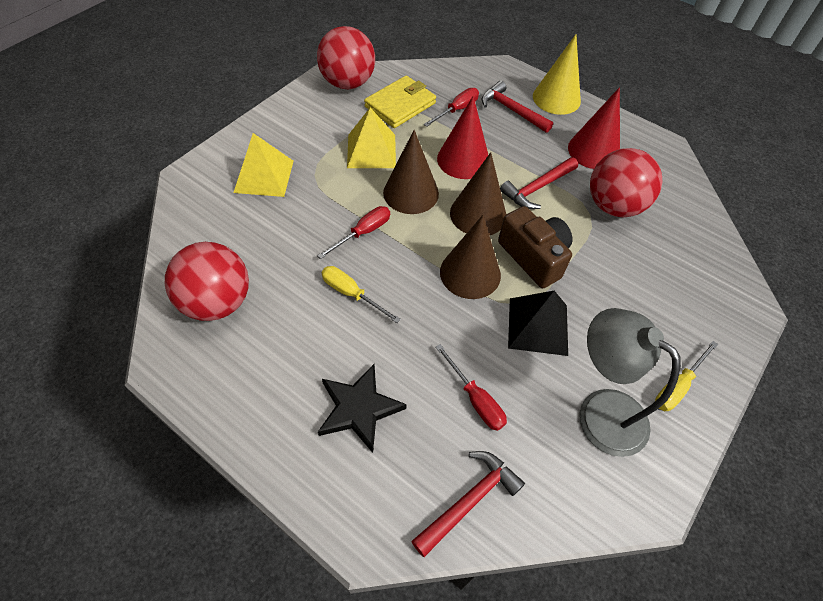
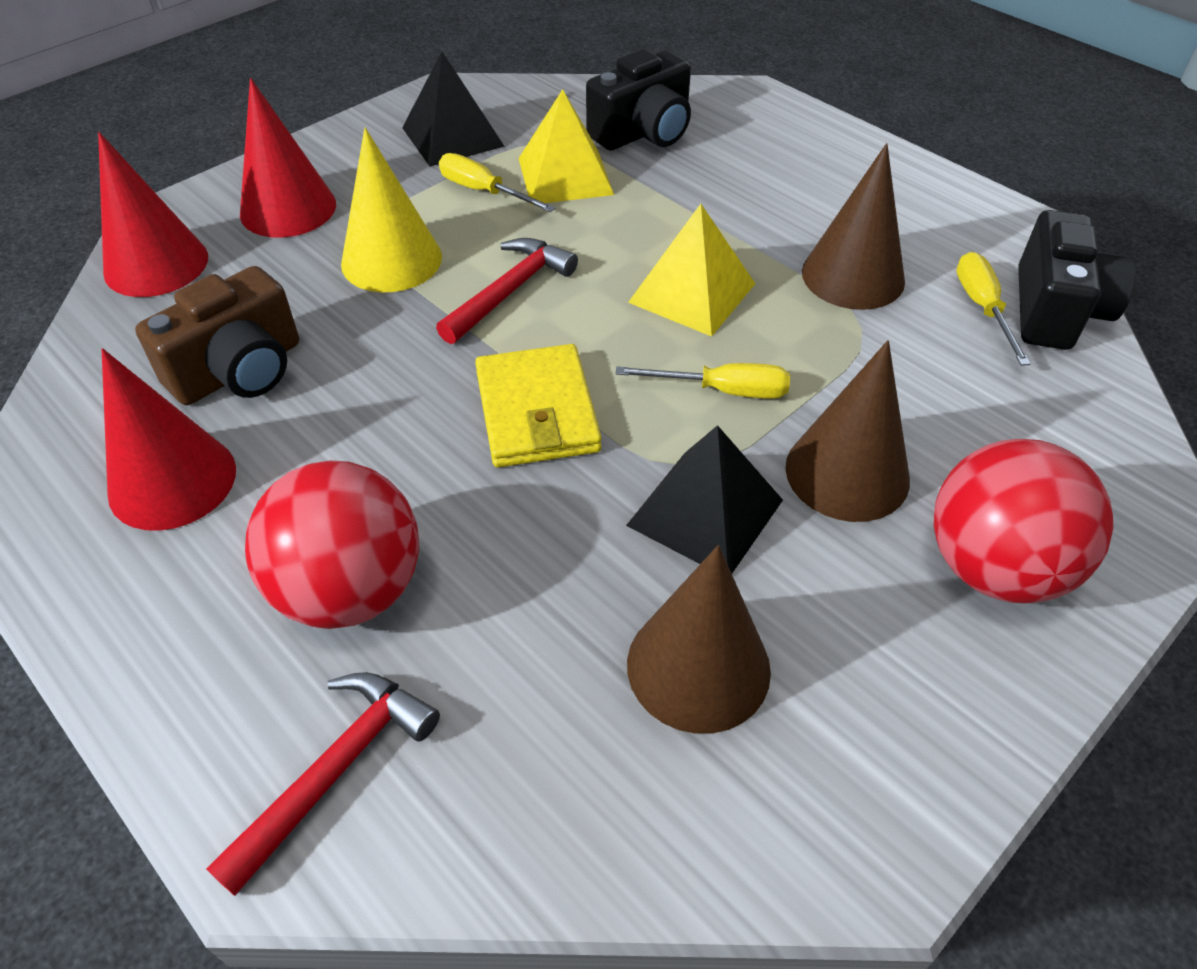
black camera: 0 -> 2
black pyramid: 1 -> 2
black star: 1 -> 0
grey lamp: 1 -> 0
red ball: 3 -> 2
red cone: 2 -> 3
red hammer: 3 -> 2
red screwdriver: 3 -> 0
yellow screwdriver: 2 -> 3

